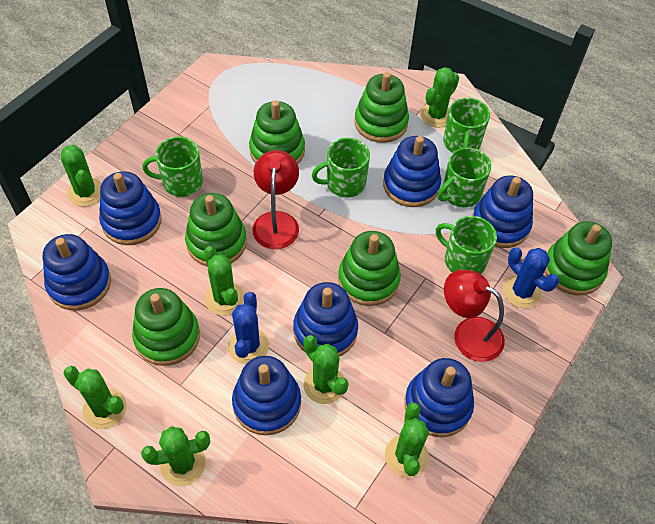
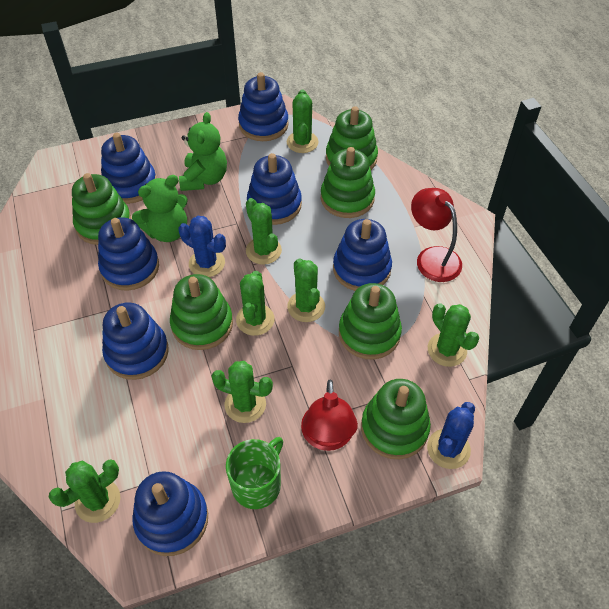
green mug: 5 -> 1
green teddy bear: 0 -> 2

